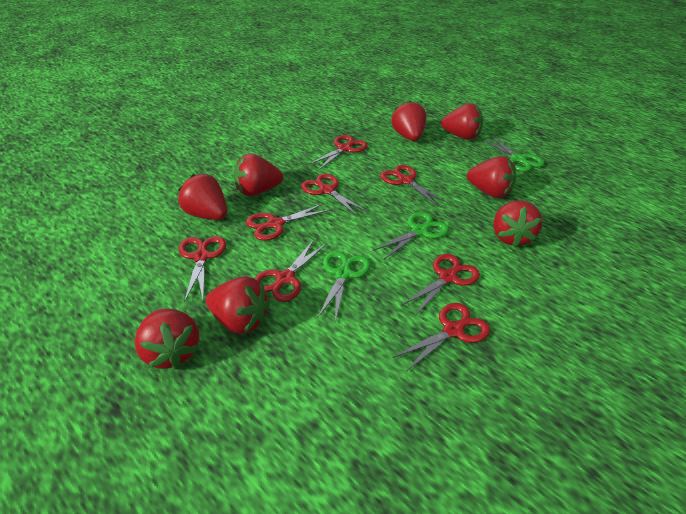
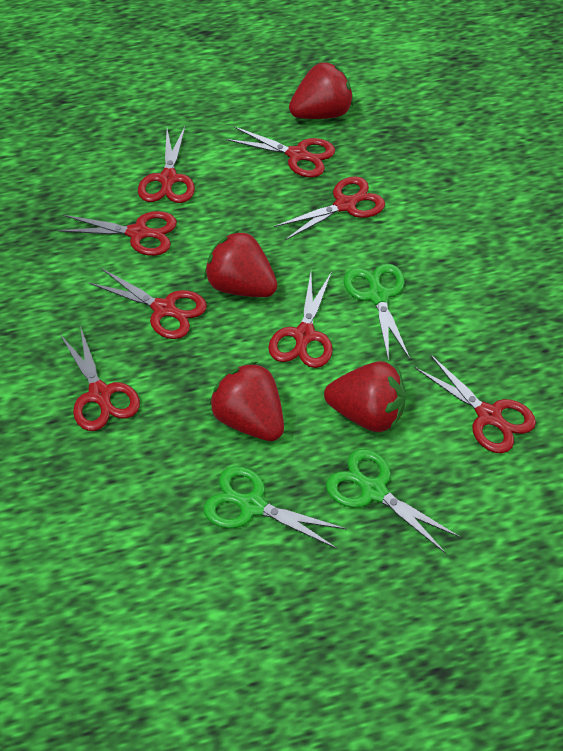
red strawberry: 8 -> 4

